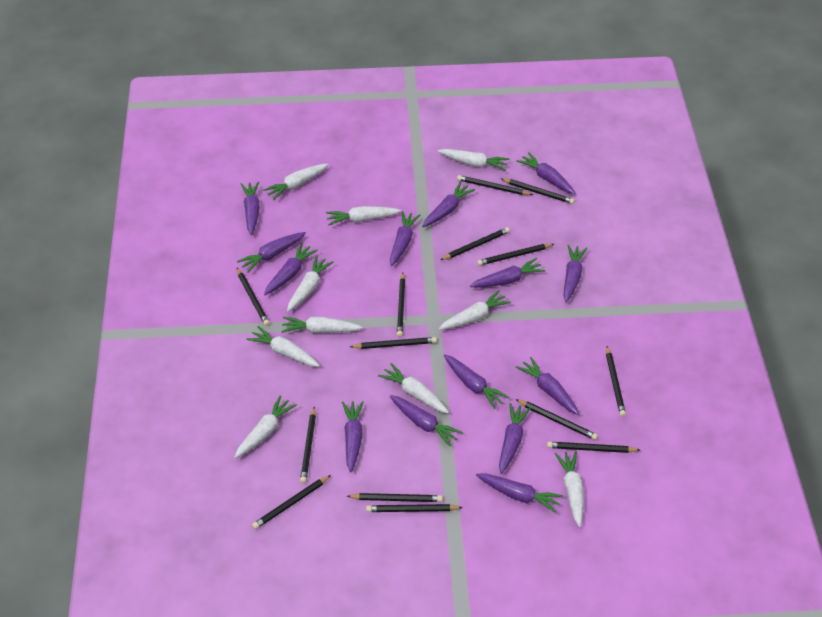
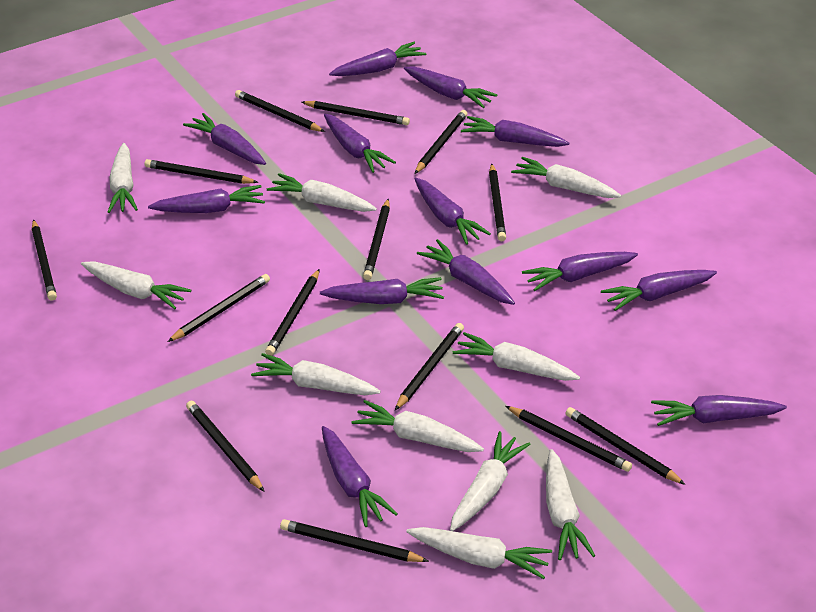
purple carrot: 14 -> 13

